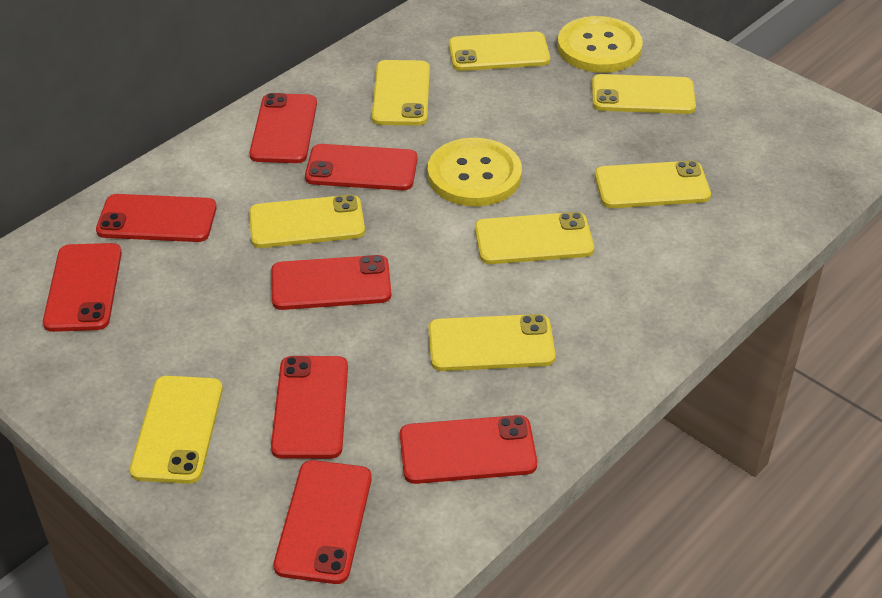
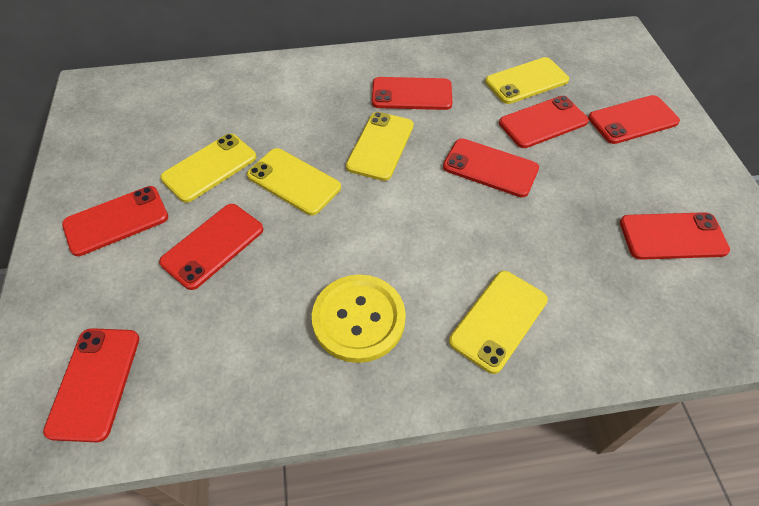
yellow button: 2 -> 1
yellow phone: 8 -> 5

